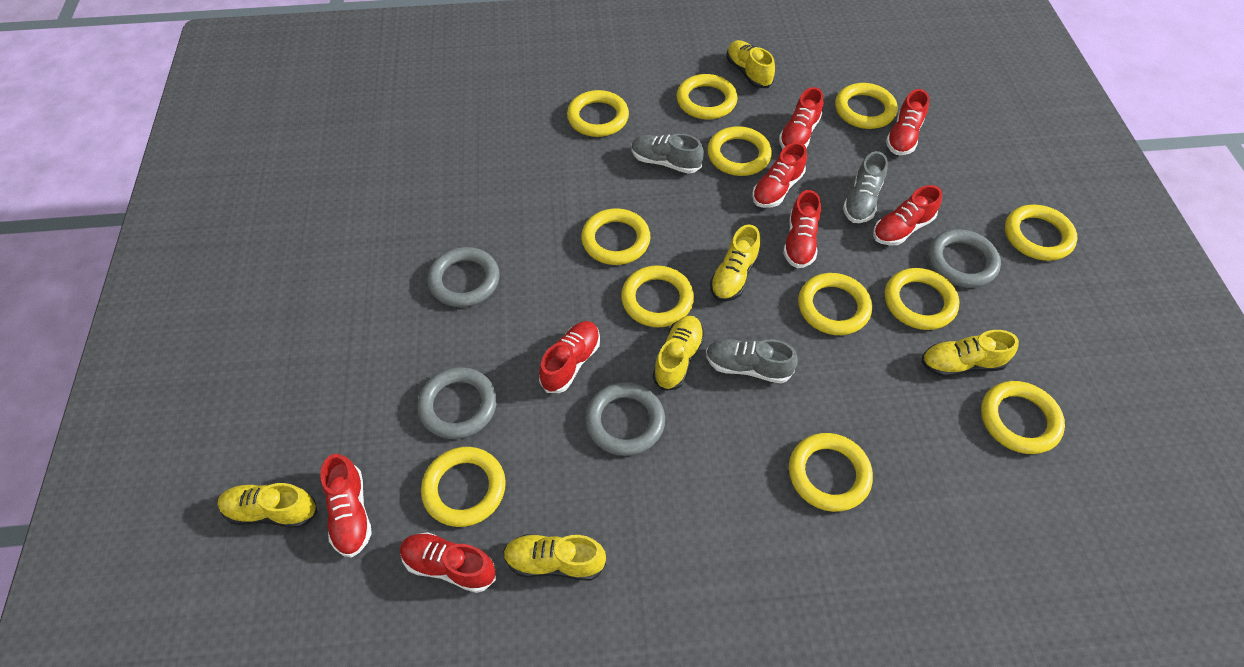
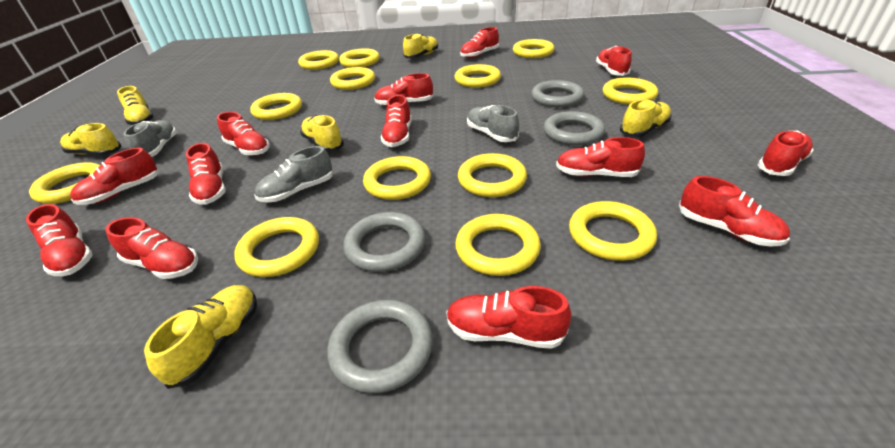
red shoe: 8 -> 13
yellow ring: 12 -> 13

